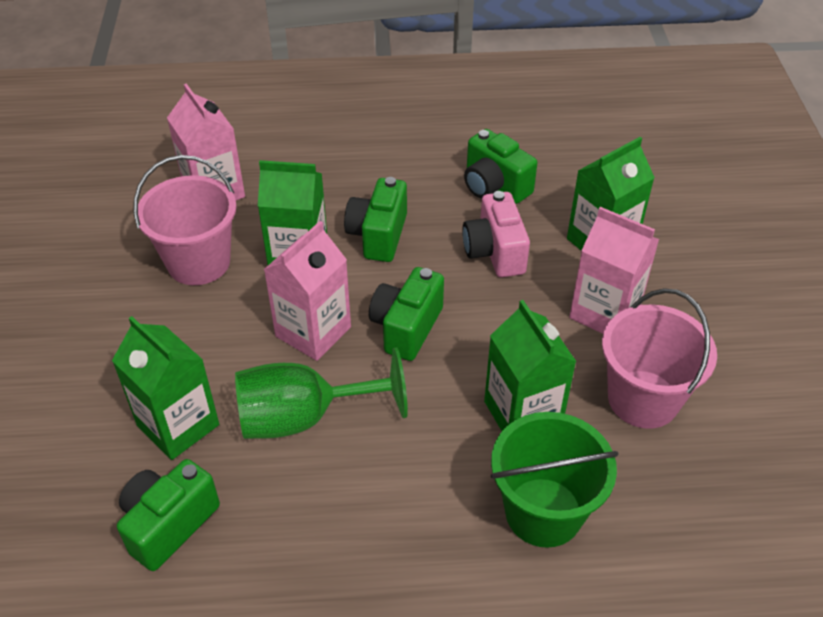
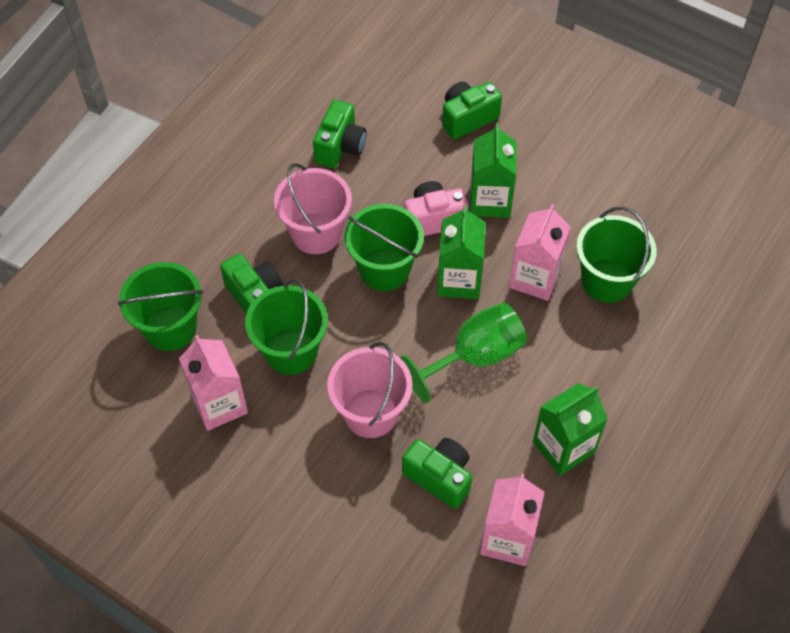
green bucket: 1 -> 4
green carton: 4 -> 3

